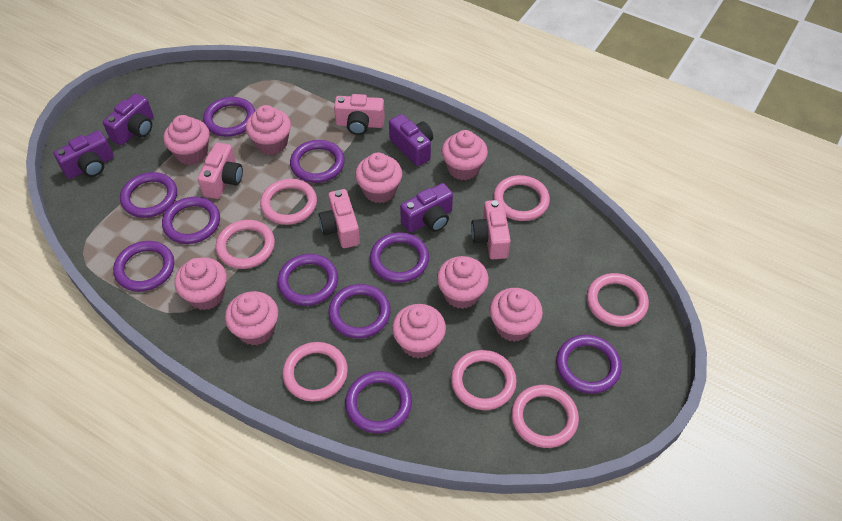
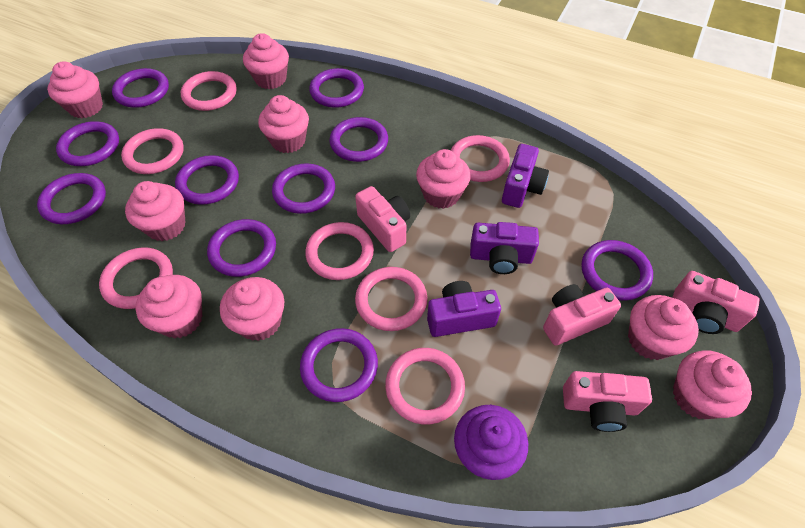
purple camera: 4 -> 3
purple cupcake: 0 -> 1

